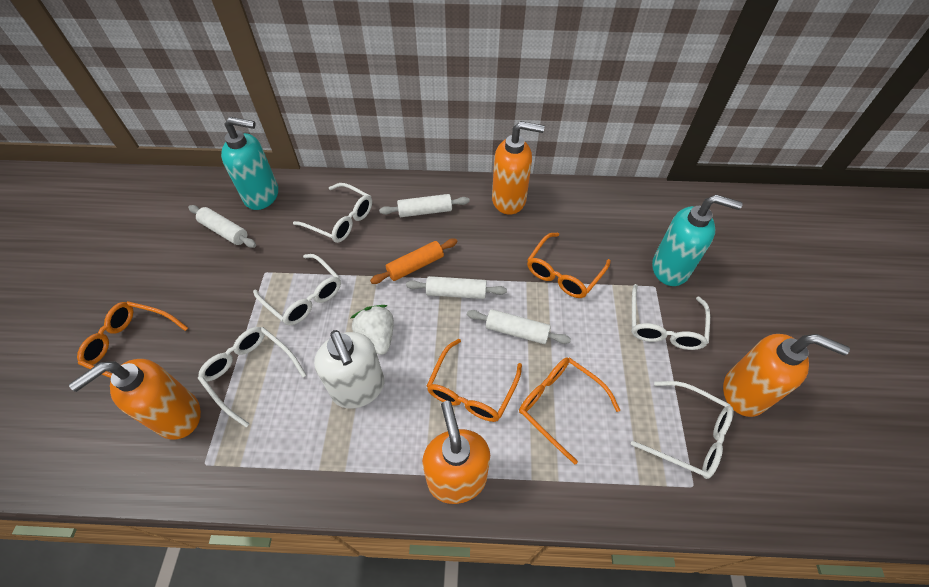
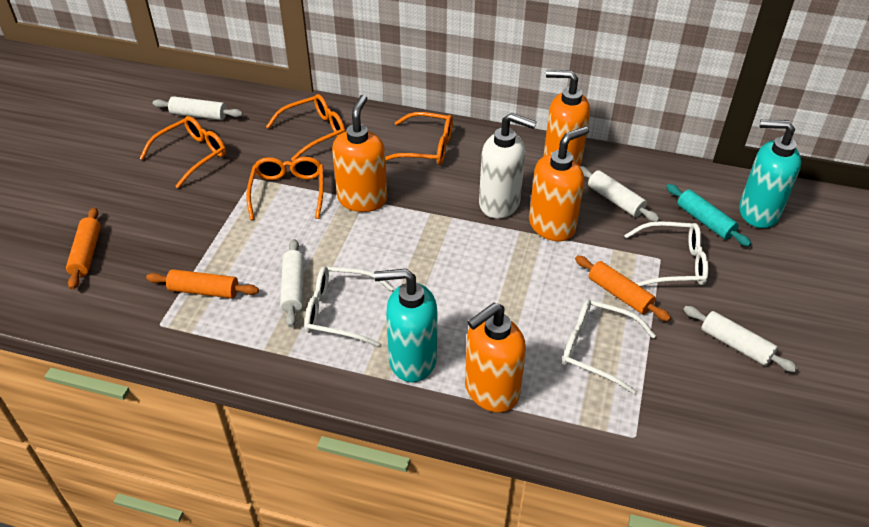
orange rolling pin: 1 -> 3
turquoise rolling pin: 0 -> 1
white glasses: 5 -> 3
white strawberry: 1 -> 0

